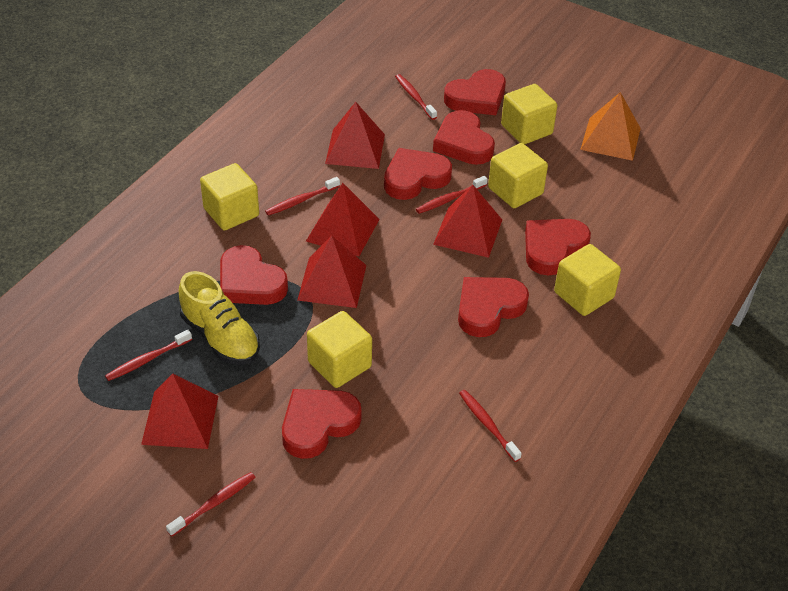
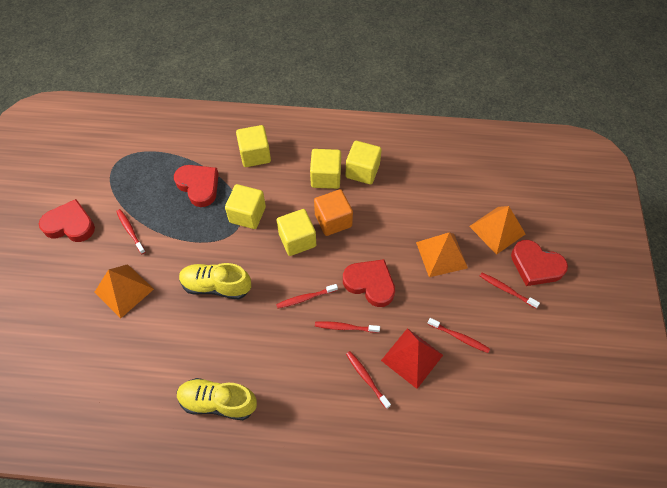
orange cube: 0 -> 1
orange pyramid: 1 -> 3
red heart: 7 -> 4
red pyramid: 5 -> 1
yellow shoe: 1 -> 2

